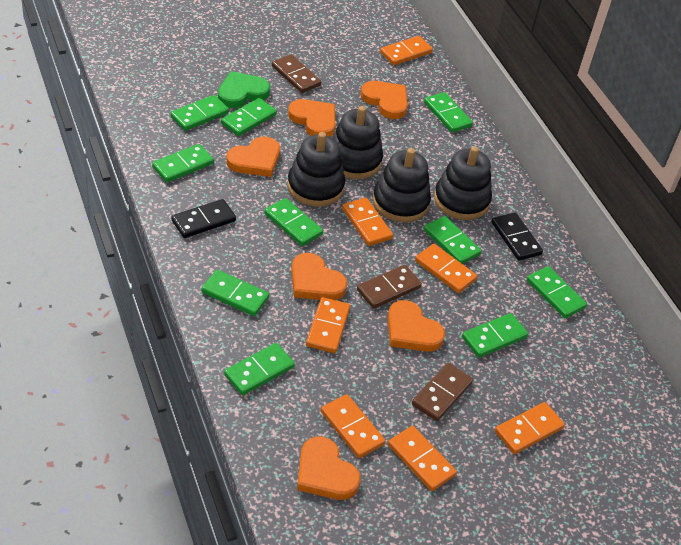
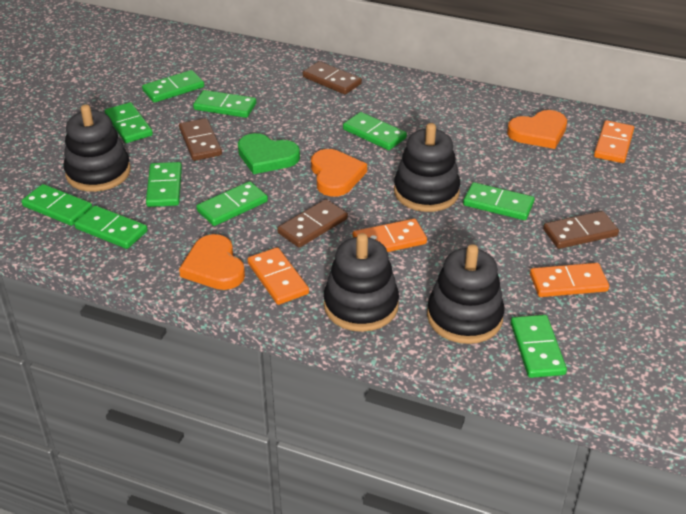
black domino: 2 -> 0
brown domino: 3 -> 4
orange domino: 7 -> 4
orange heart: 6 -> 3

